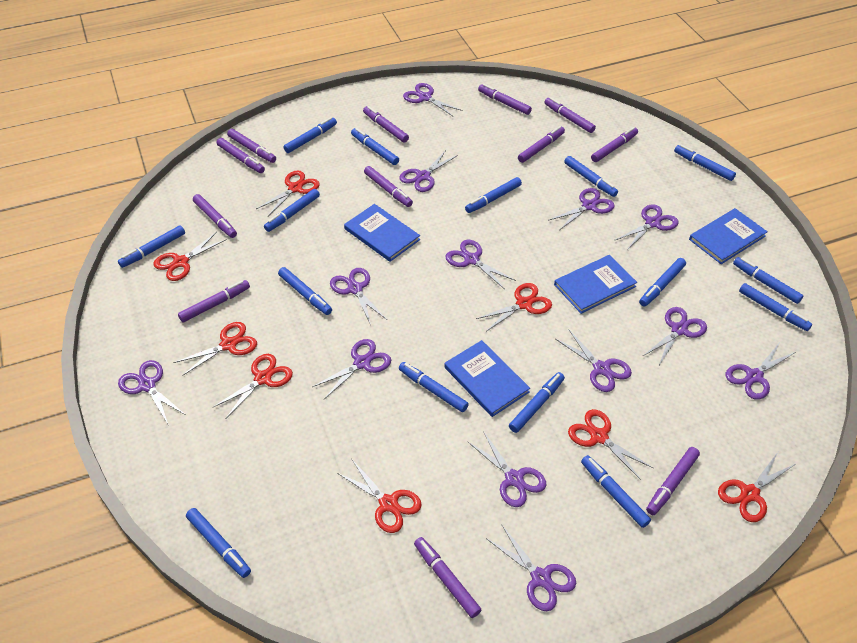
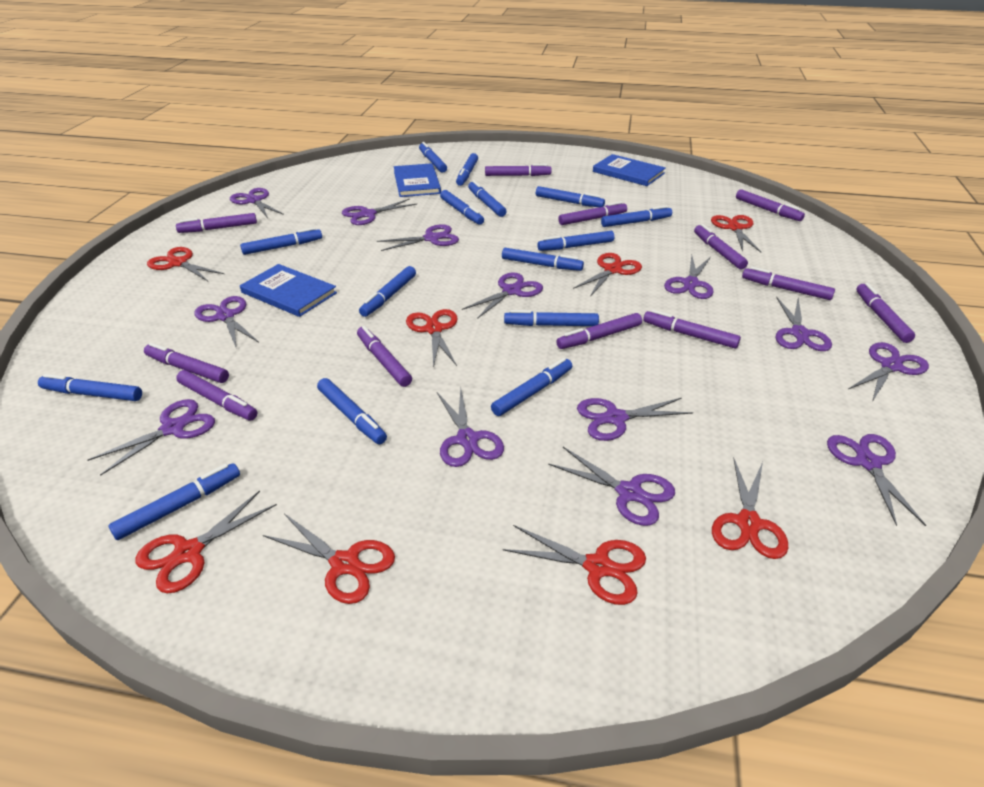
blue book: 4 -> 3

